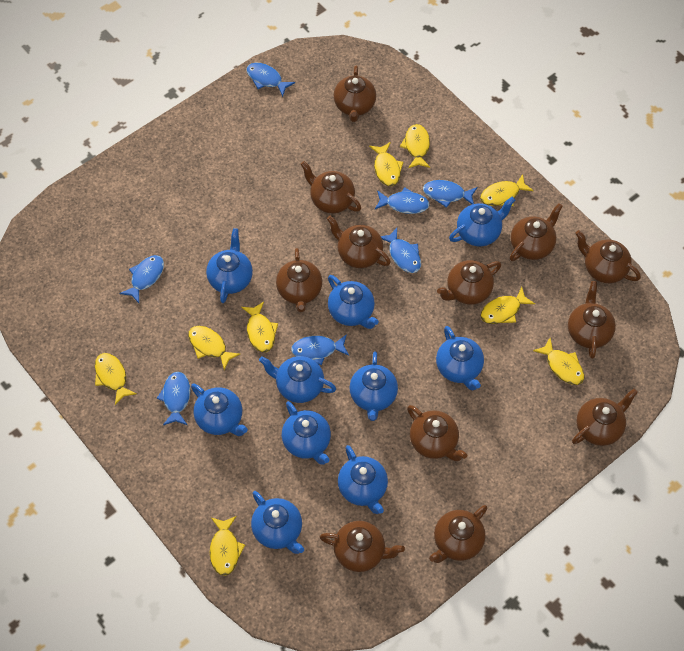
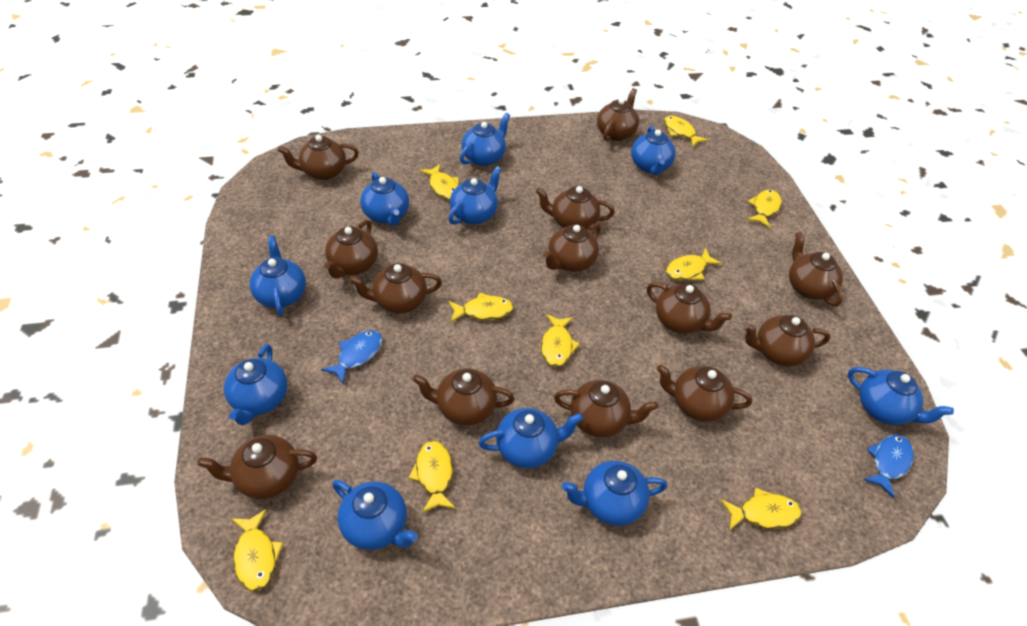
blue fish: 7 -> 2
brown teapot: 12 -> 13

